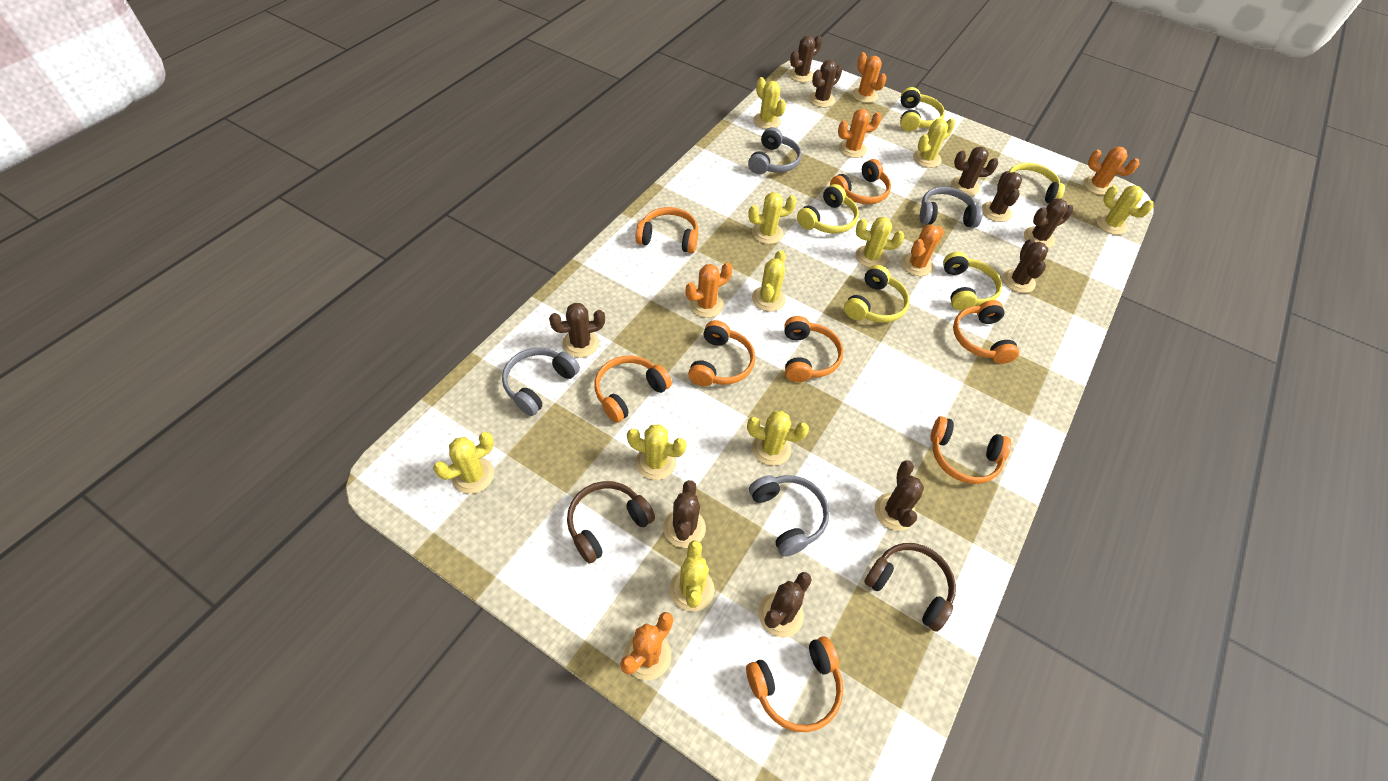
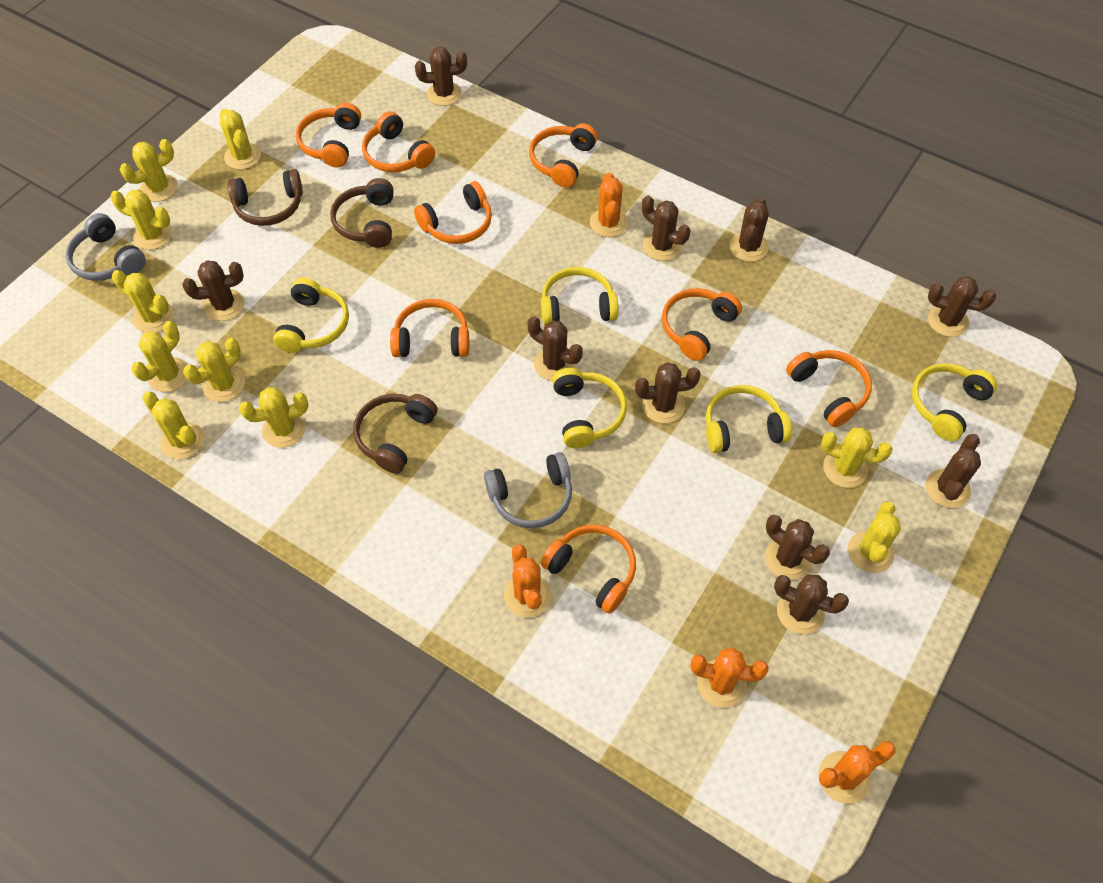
brown headphones: 2 -> 3
grey headphones: 4 -> 2
orange cactus: 6 -> 4

